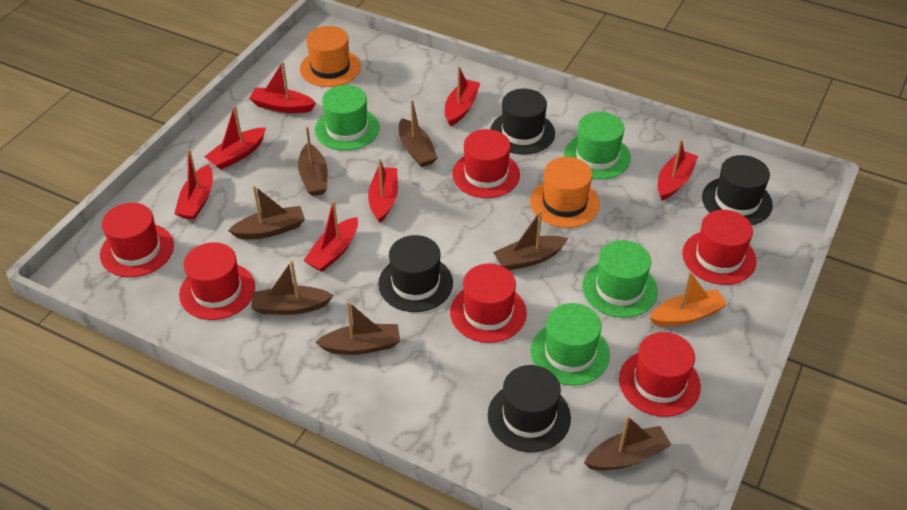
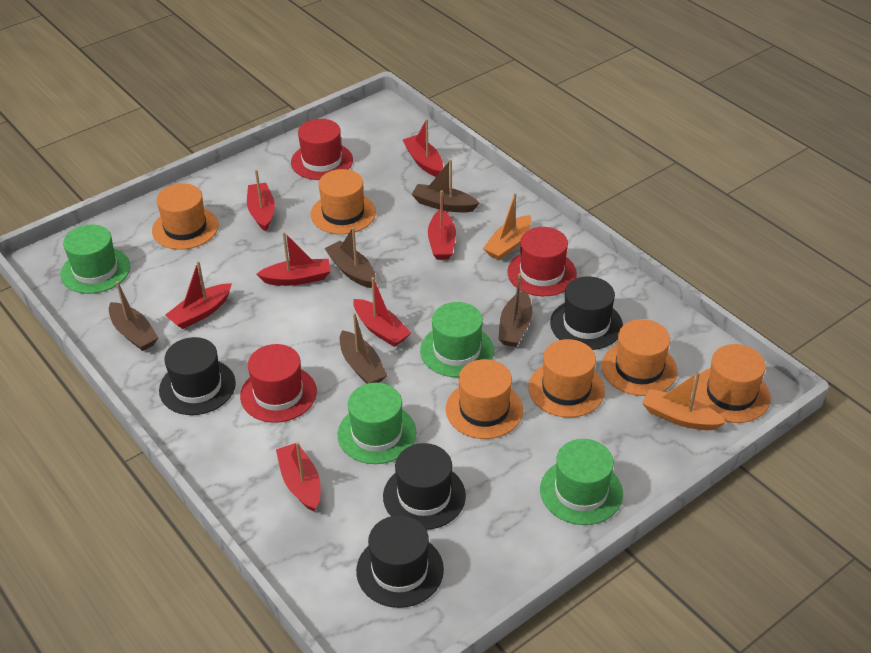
brown boat: 7 -> 5
orange boat: 1 -> 2
orange hat: 2 -> 6
red hat: 6 -> 3

